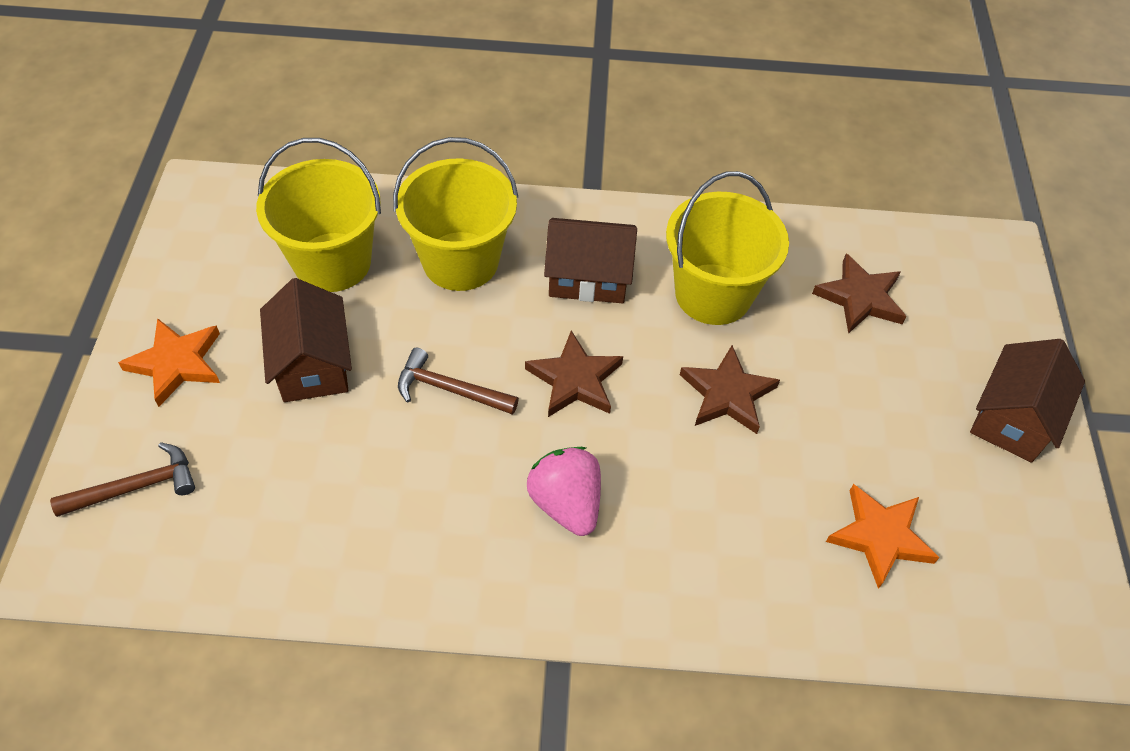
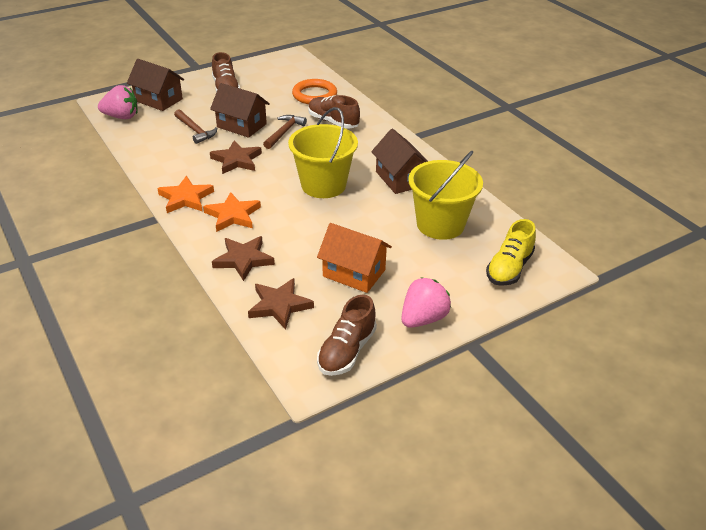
brown shoe: 0 -> 3
orange house: 0 -> 1
orange ring: 0 -> 1
pink strawberry: 1 -> 2
yellow bucket: 3 -> 2
yellow shoe: 0 -> 1

